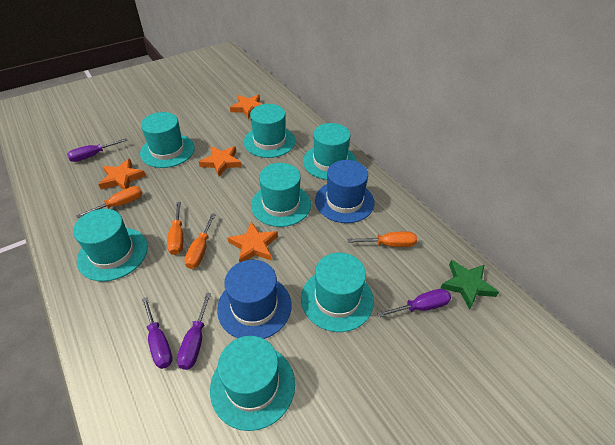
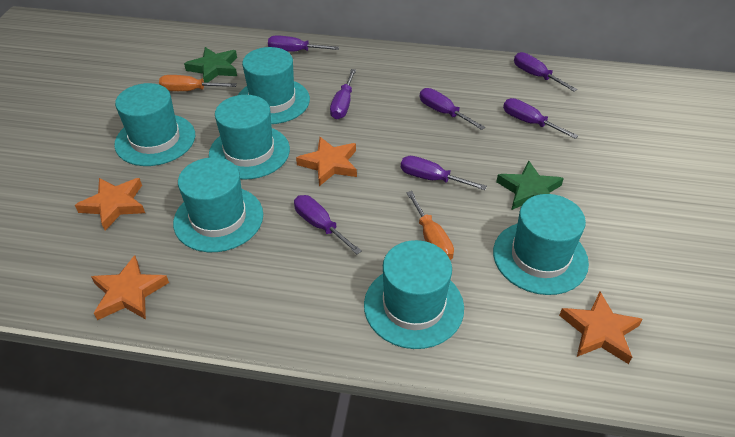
blue hat: 2 -> 0
green star: 1 -> 2
orange screwdriver: 4 -> 2
purple screwdriver: 4 -> 7
turquoise hat: 7 -> 6

